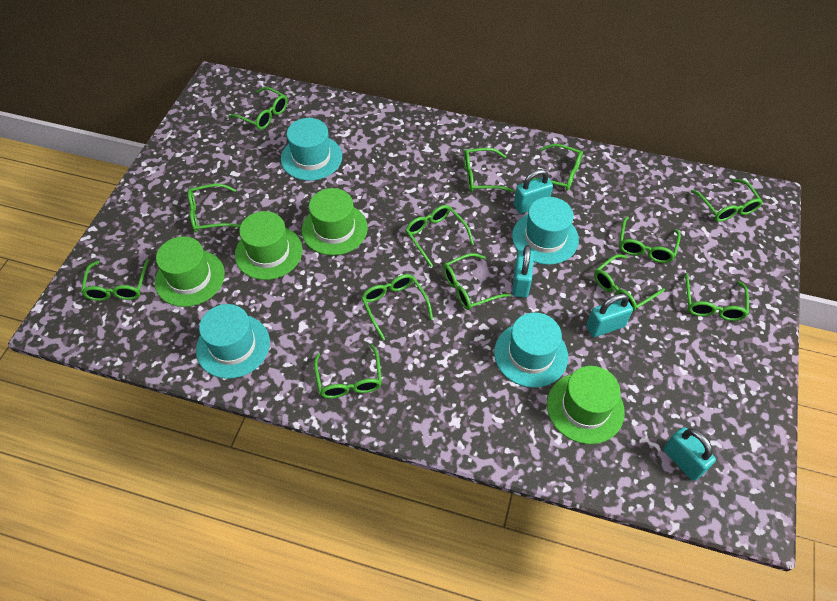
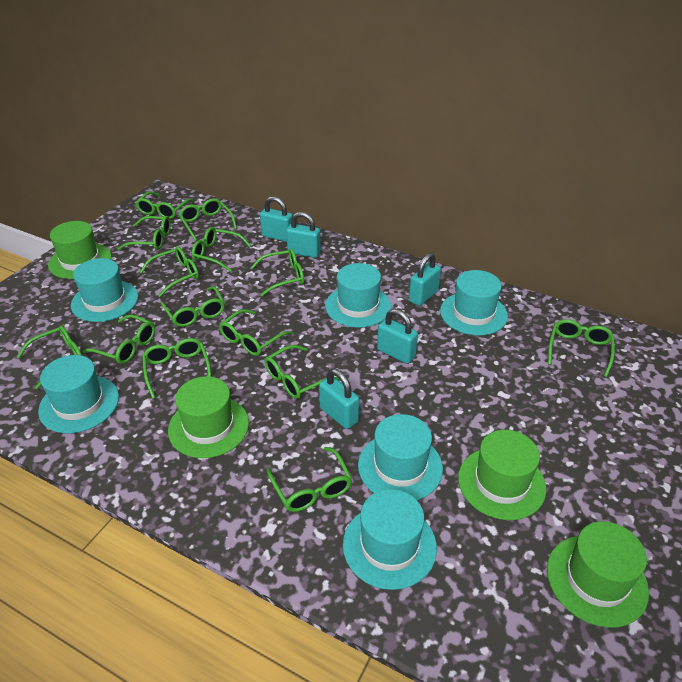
green glasses: 13 -> 14
turquoise hat: 4 -> 6
turquoise padlock: 4 -> 5

